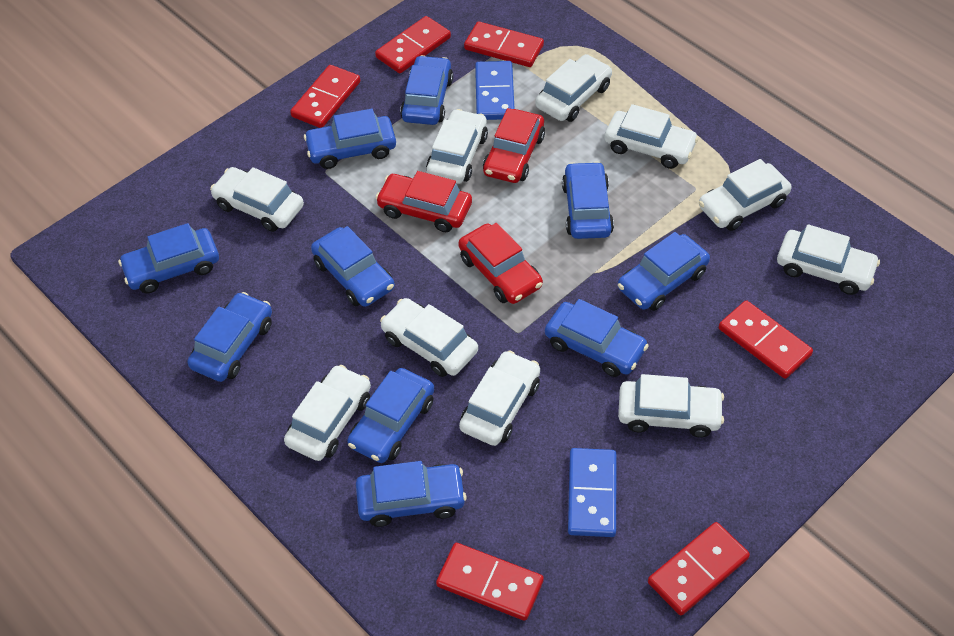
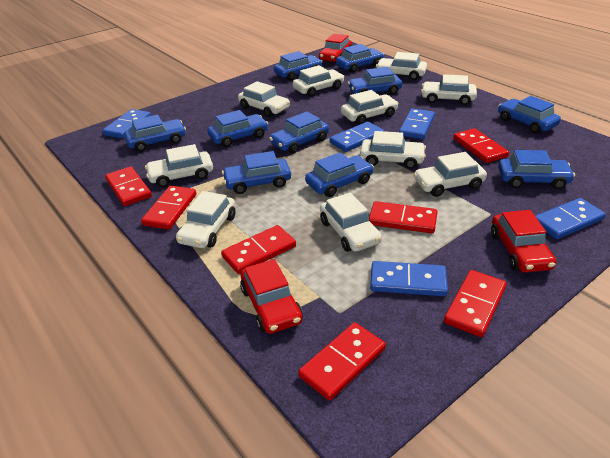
blue domino: 2 -> 5
red domino: 6 -> 7

